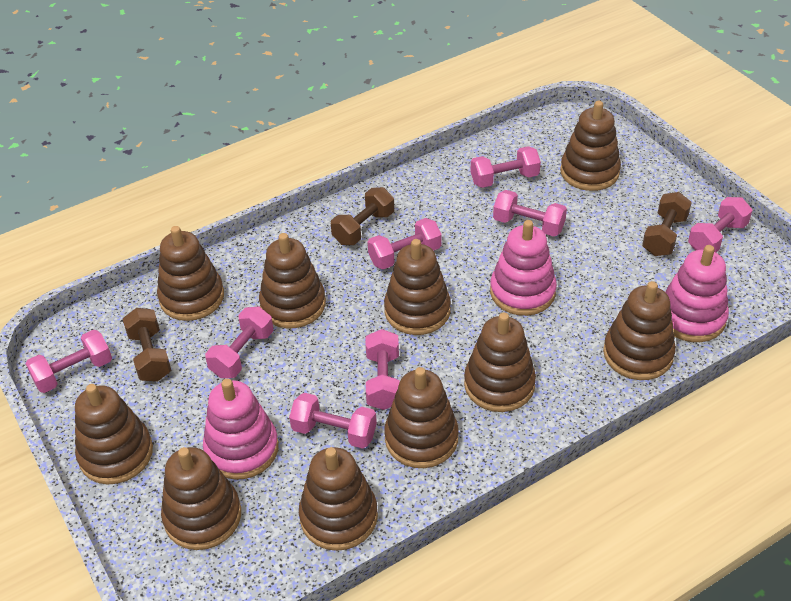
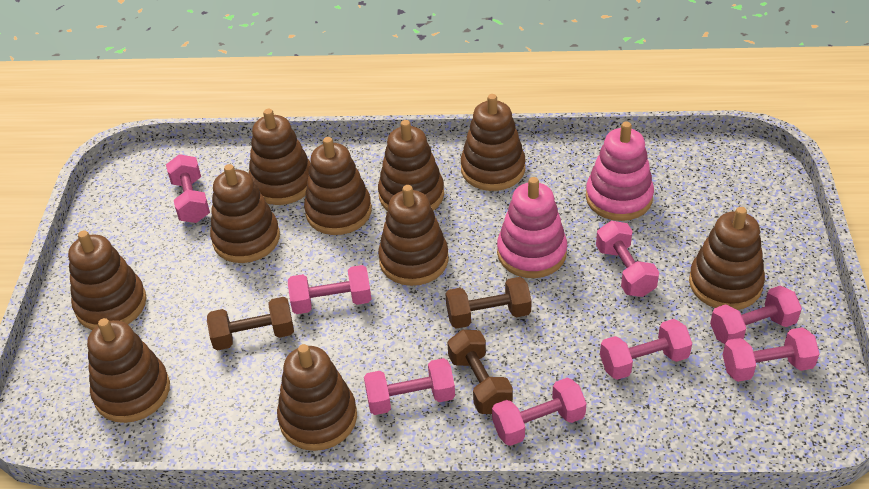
pink stacking toy: 3 -> 2

